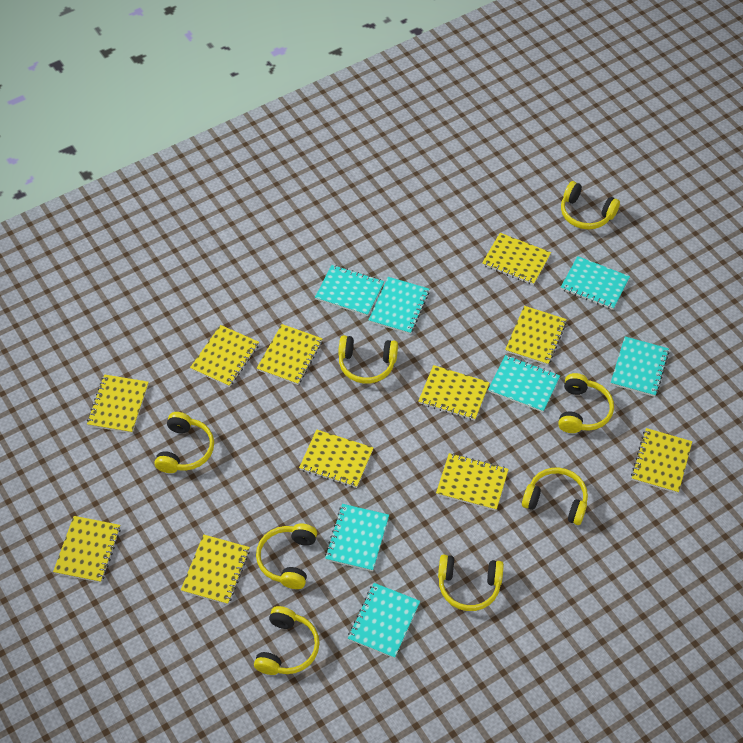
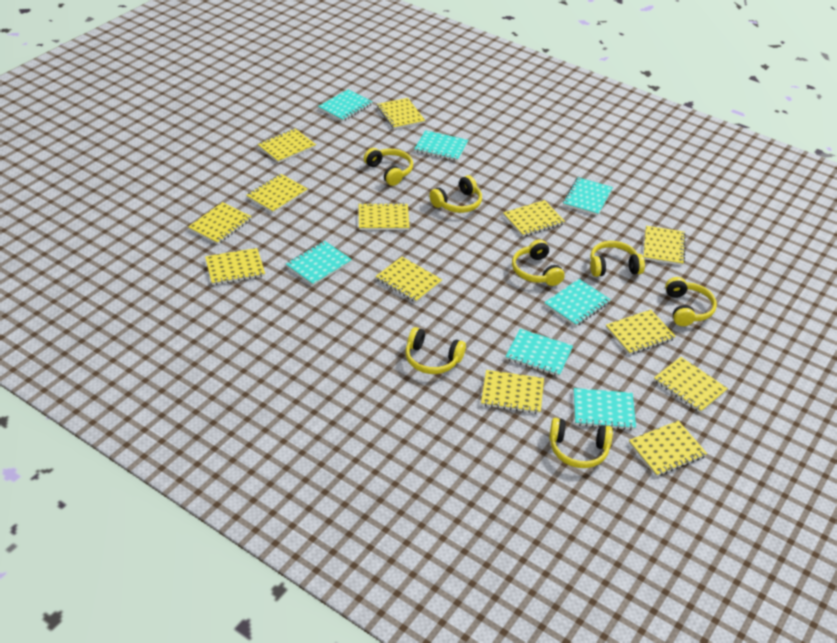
yellow headphones: 8 -> 7
yellow notebook: 11 -> 13

